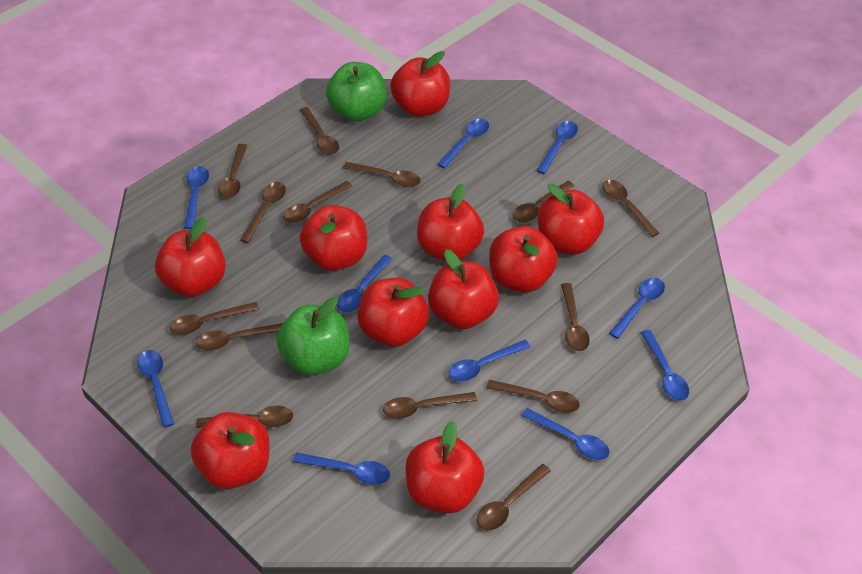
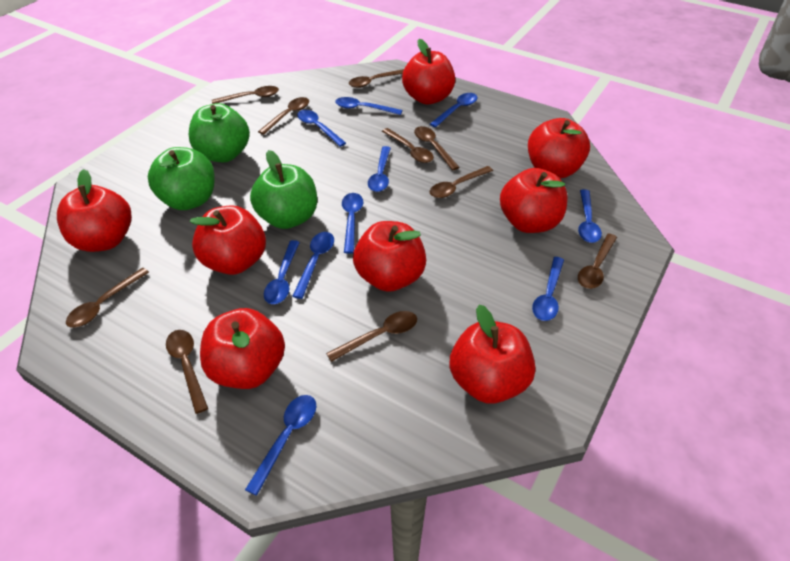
brown spoon: 14 -> 10
green apple: 2 -> 3
red apple: 10 -> 8

